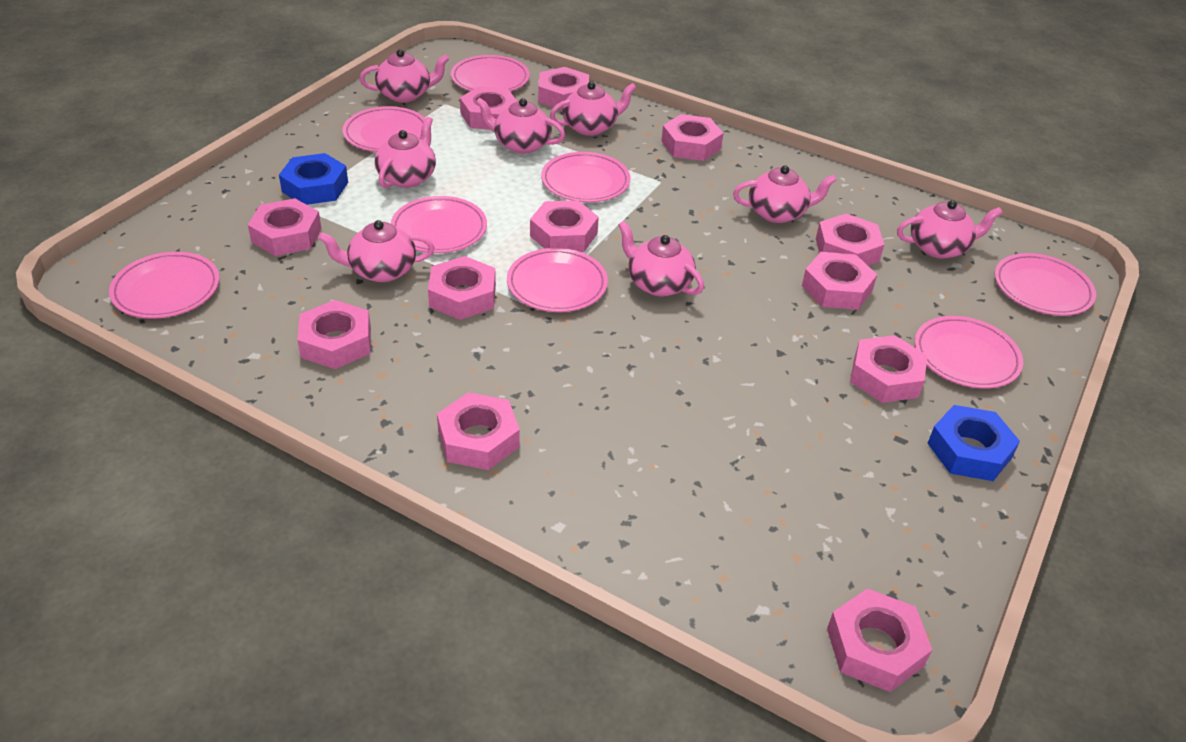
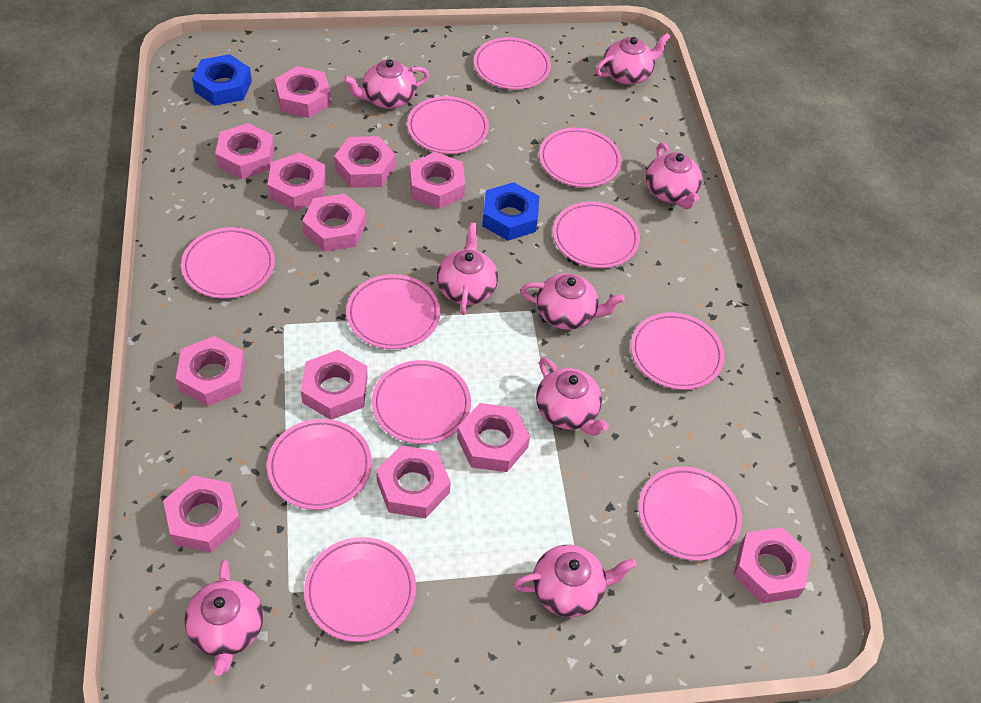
pink plate: 8 -> 11

